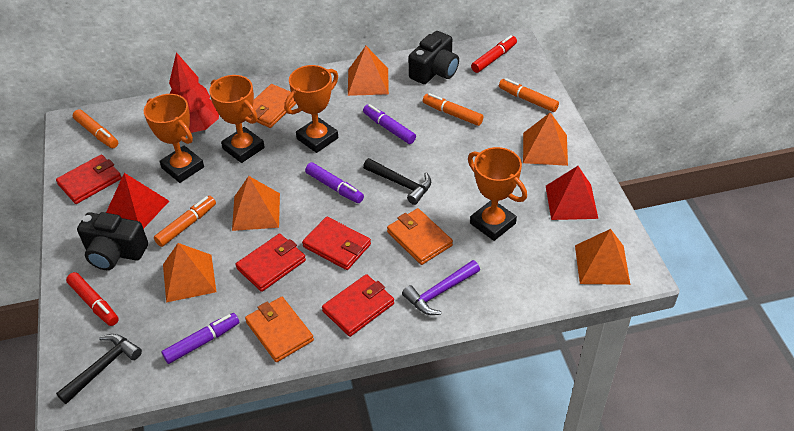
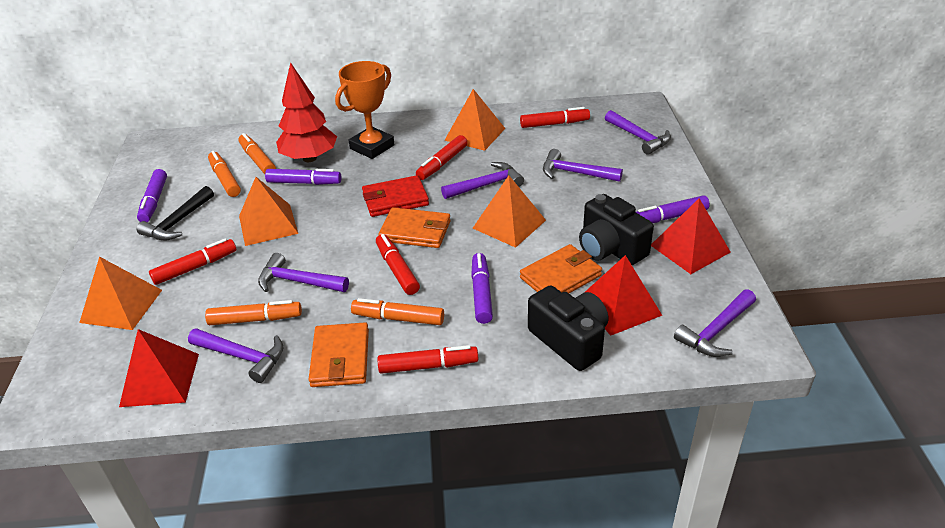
black hammer: 2 -> 1
orange pyramid: 5 -> 4
orange trophy: 4 -> 1
purple hammer: 1 -> 6
purple marker: 3 -> 4
red marker: 2 -> 5
red pyramid: 2 -> 3
red wallet: 4 -> 1

